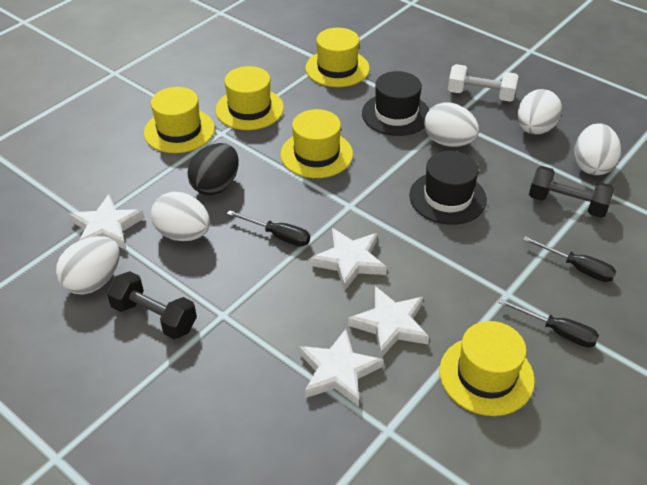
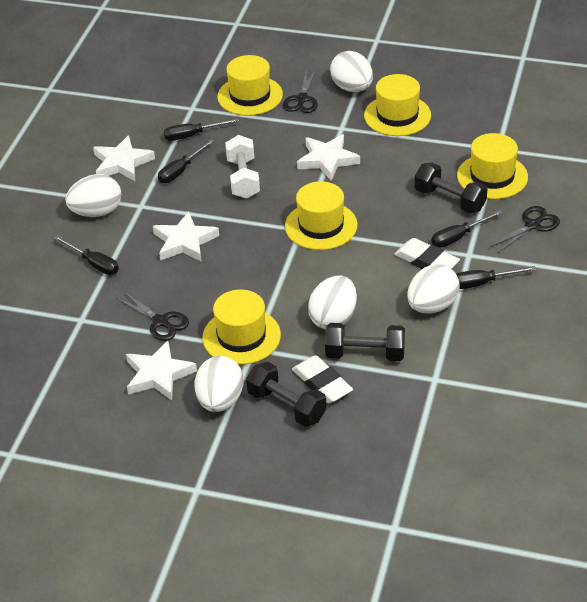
black dumbbell: 2 -> 3
black egg: 1 -> 0
black hat: 2 -> 0
black scissors: 0 -> 3
black screwdriver: 3 -> 5
white eraser: 0 -> 2

